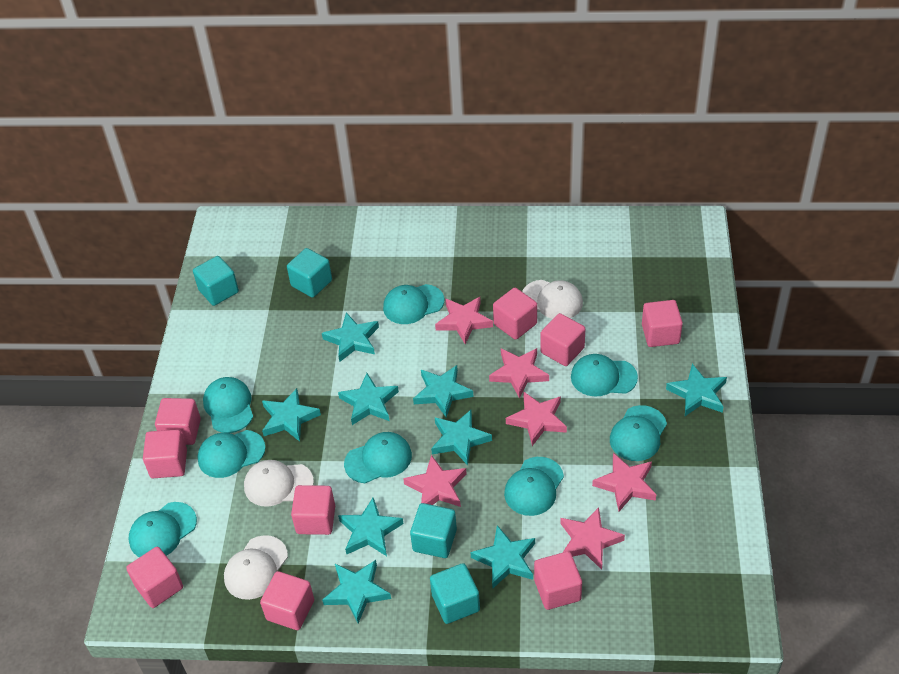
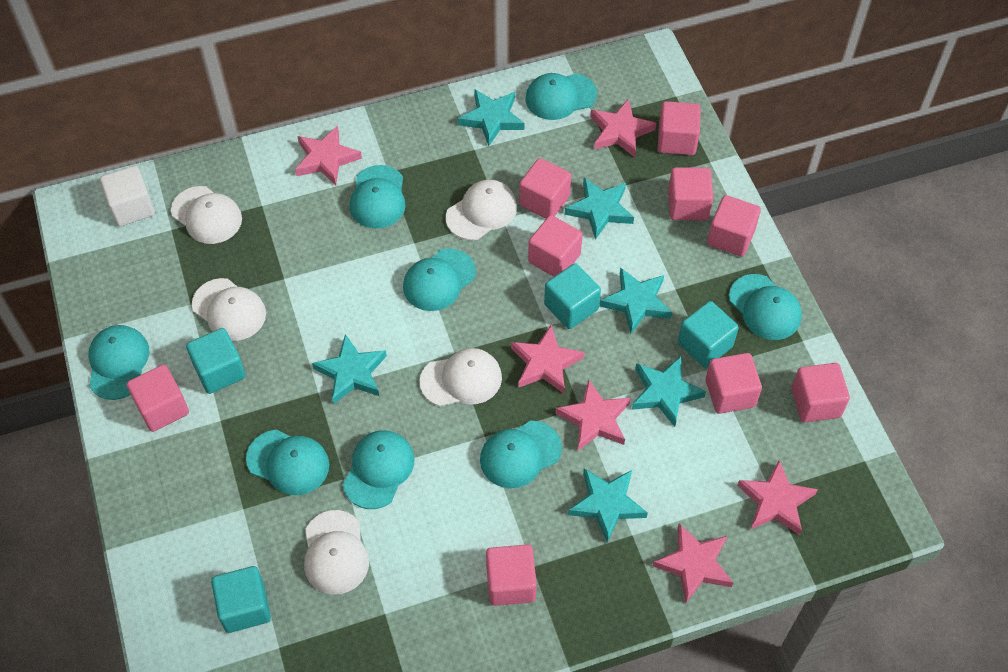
turquoise star: 9 -> 6
white cap: 3 -> 5
white cube: 0 -> 1

